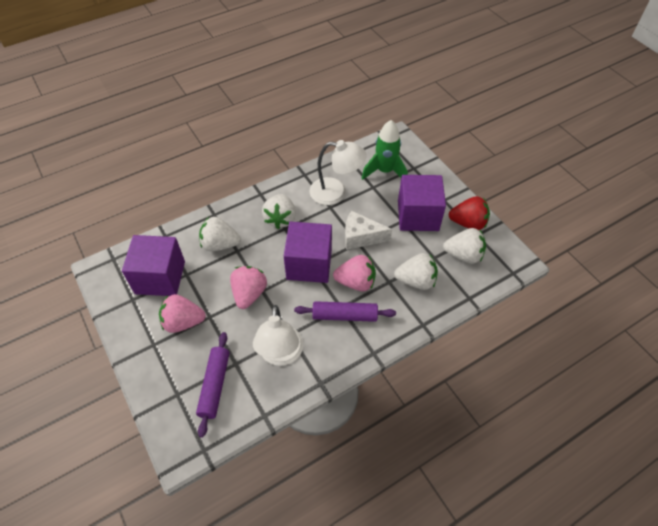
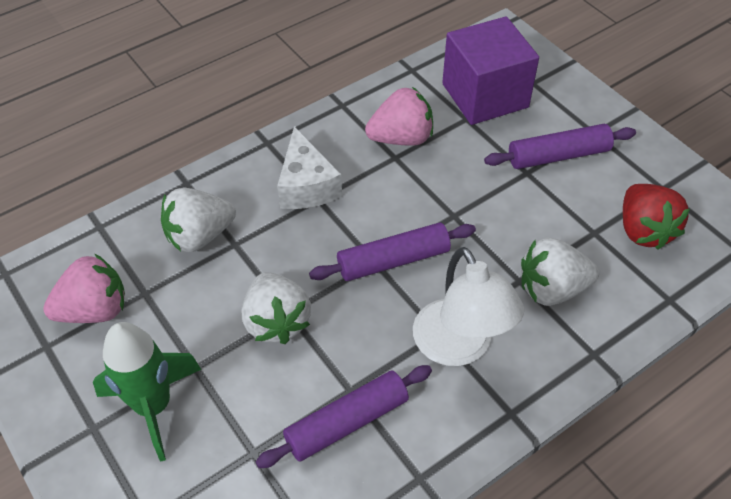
pink strawberry: 3 -> 2
purple cube: 3 -> 1
purple rolling pin: 2 -> 3
white lamp: 2 -> 1
white strawberry: 4 -> 3

